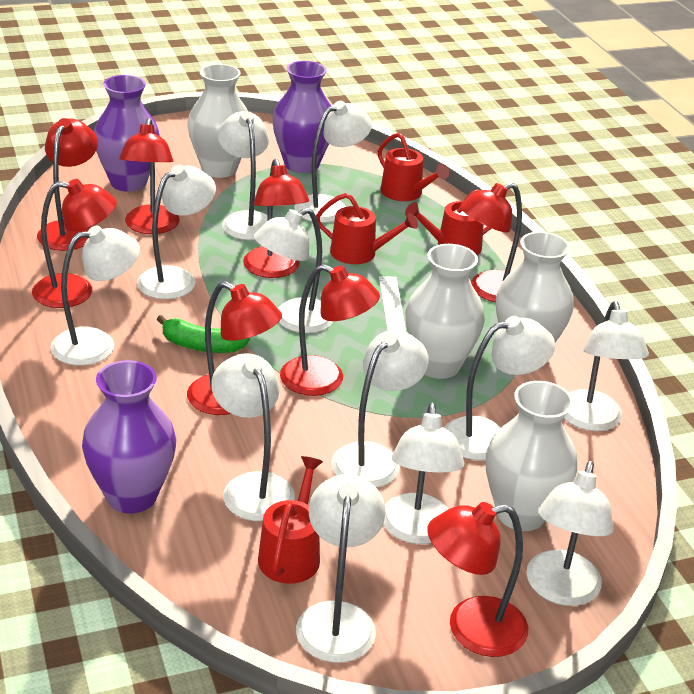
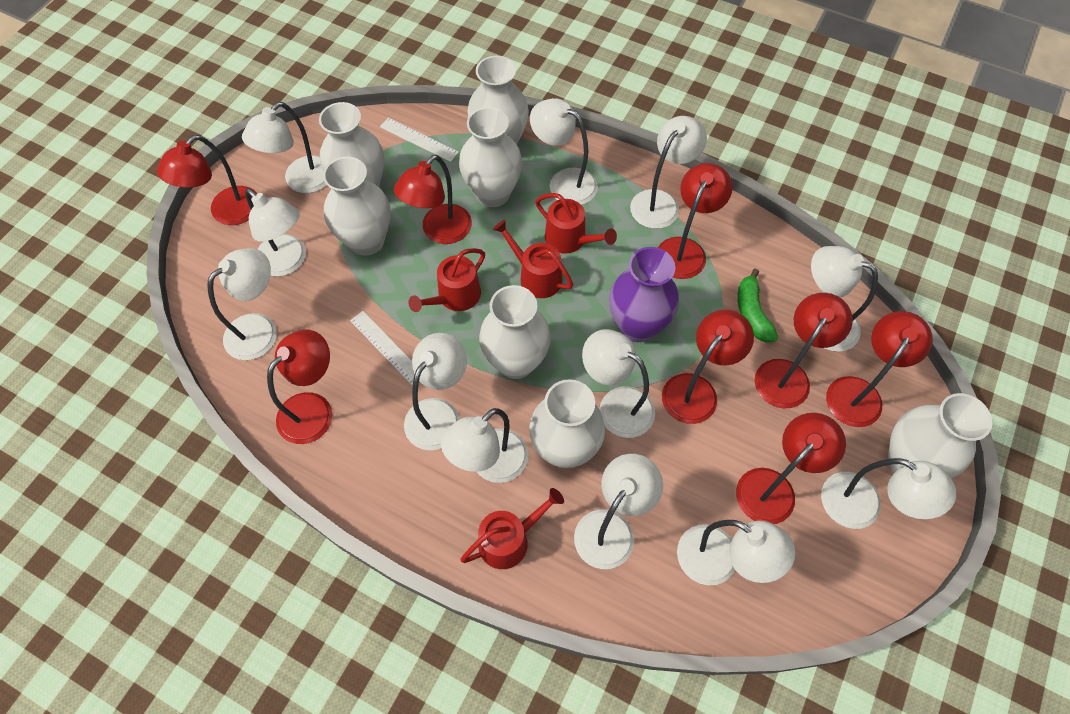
purple vase: 3 -> 1
white ruler: 1 -> 2
white vase: 4 -> 7

